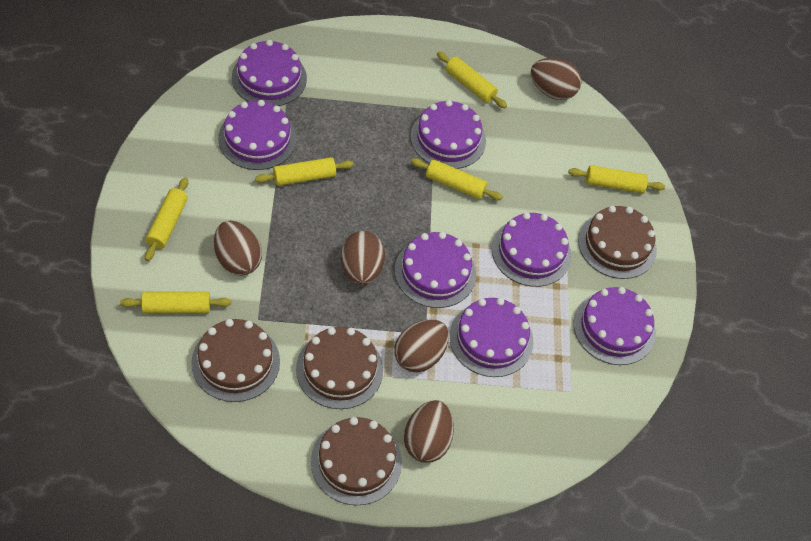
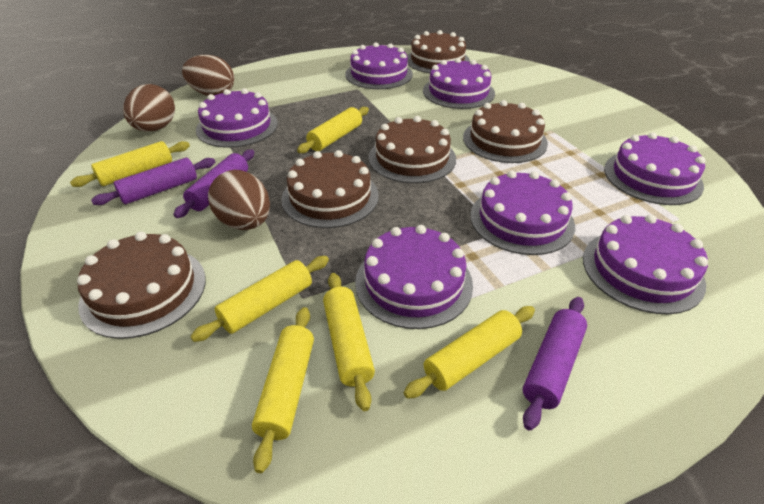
brown cake: 4 -> 5
brown egg: 5 -> 3
purple rolling pin: 0 -> 3

